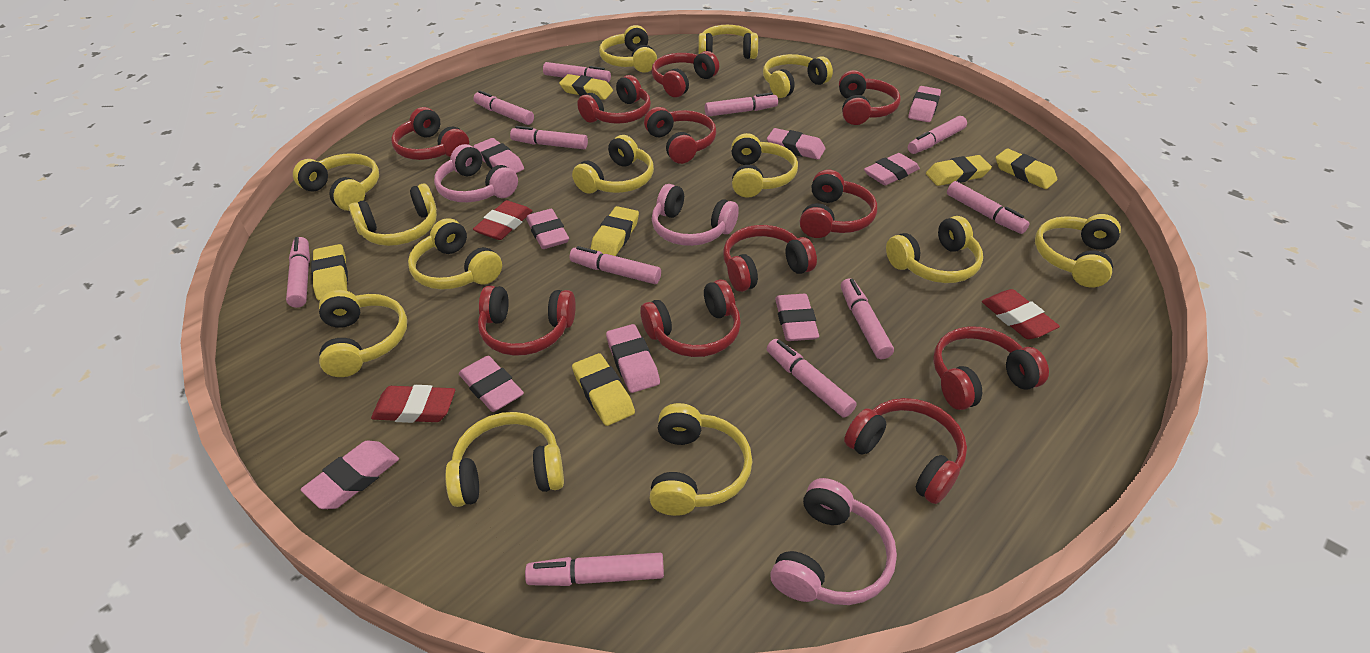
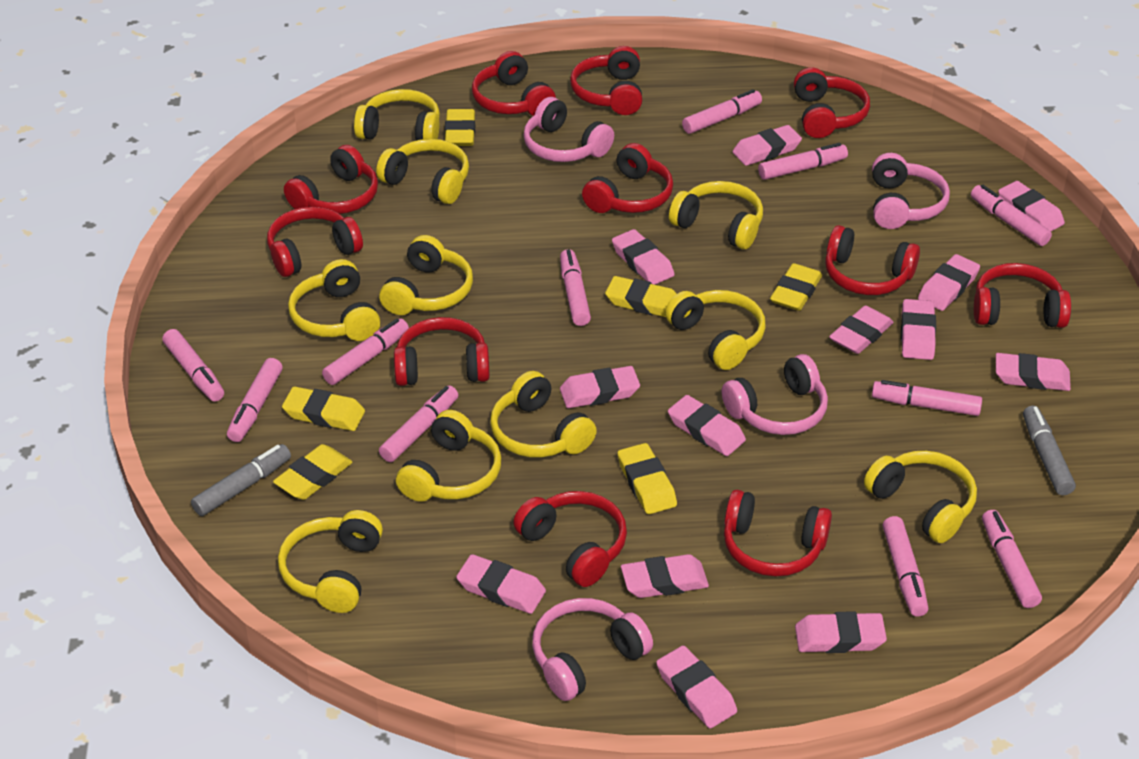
grey marker: 0 -> 2
pink eraser: 9 -> 13
pink headphones: 3 -> 4
red eraser: 3 -> 0
yellow headphones: 13 -> 10

